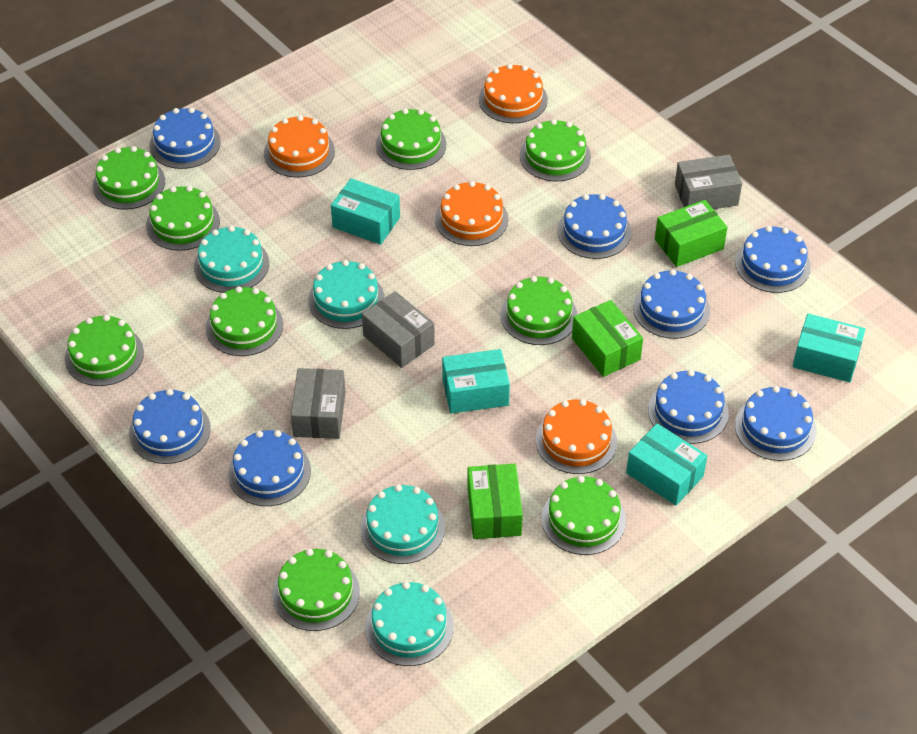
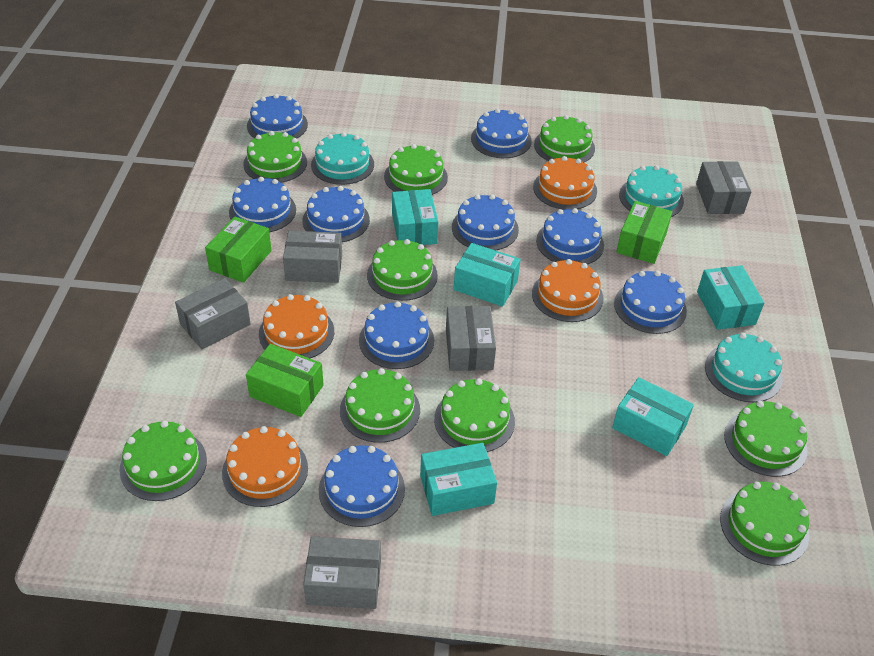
blue cake: 8 -> 9
grey box: 3 -> 5
turquoise box: 4 -> 5
turquoise cake: 4 -> 3

